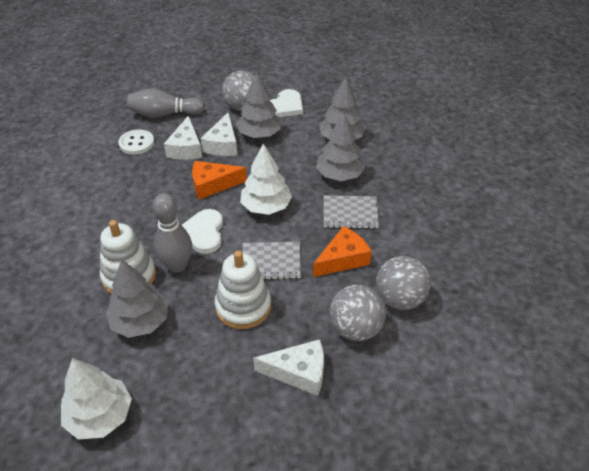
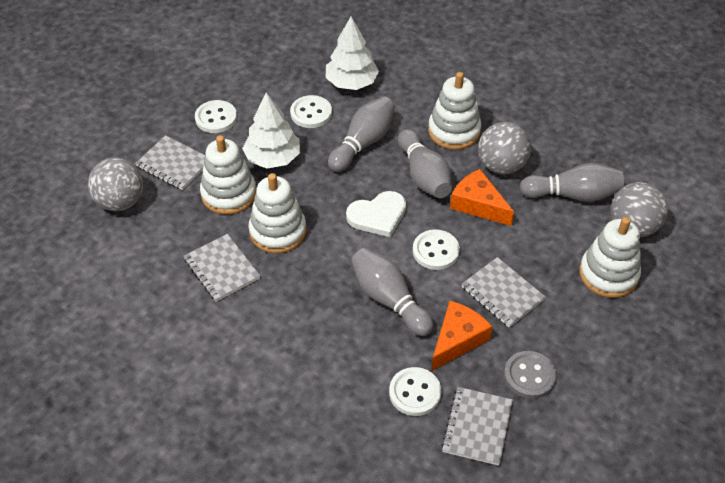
grey bowling pin: 2 -> 4
grey button: 0 -> 1
grey notebook: 2 -> 4
grey tree: 4 -> 0
white button: 1 -> 4
white cheese: 3 -> 0
white heart: 2 -> 1
white stacking toy: 2 -> 4

